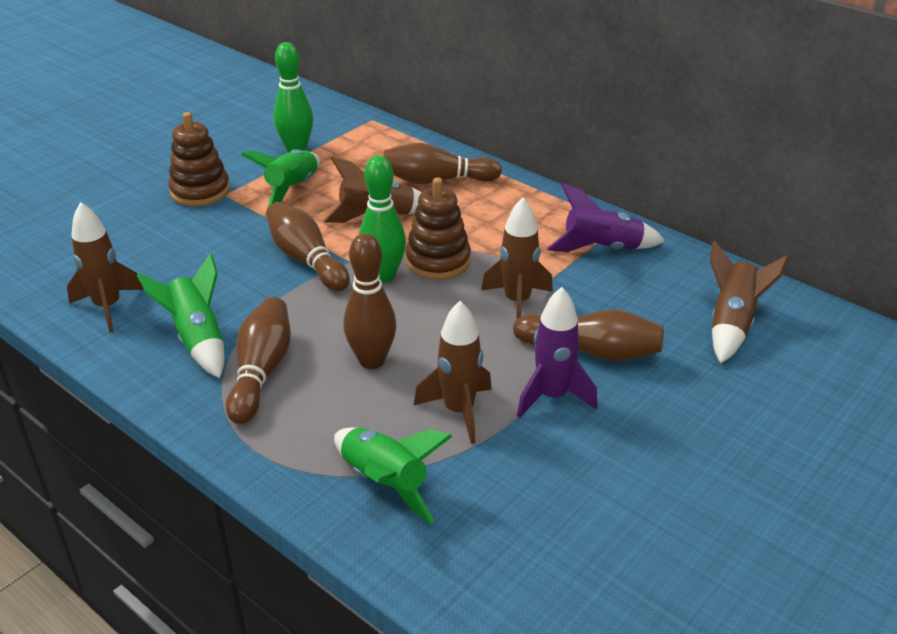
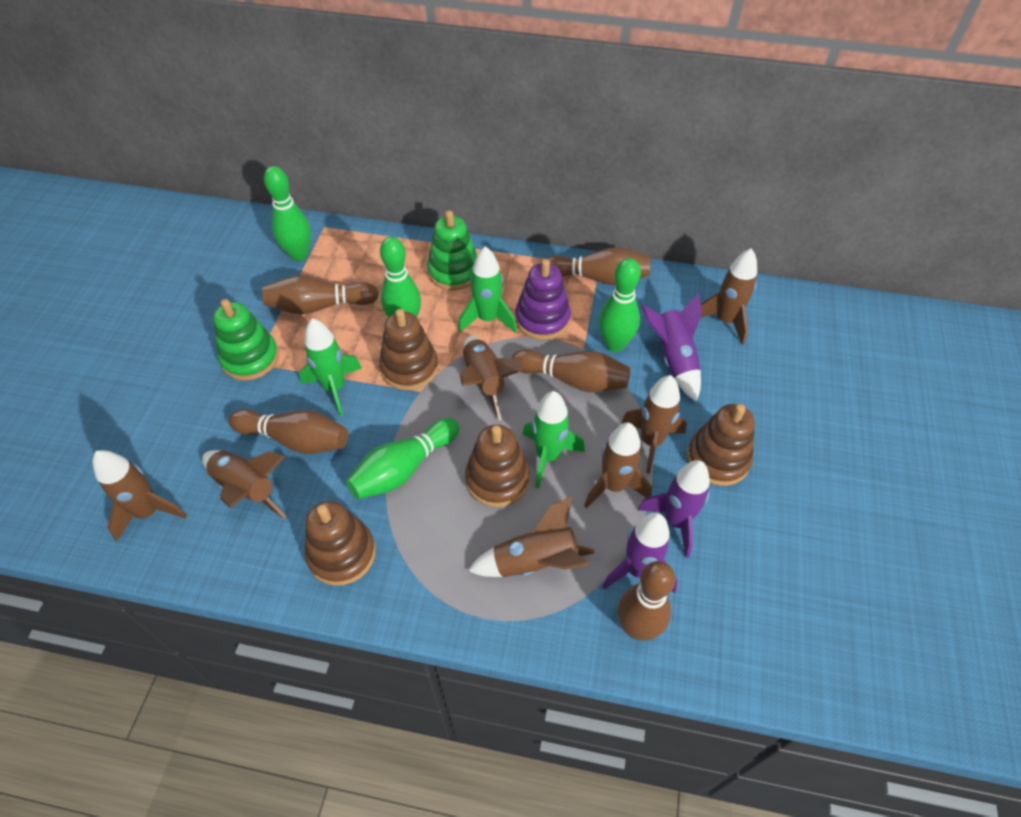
brown rocket: 5 -> 7
brown stacking toy: 2 -> 4
green bowling pin: 2 -> 4
green stacking toy: 0 -> 2
purple rocket: 2 -> 3
purple stacking toy: 0 -> 1

